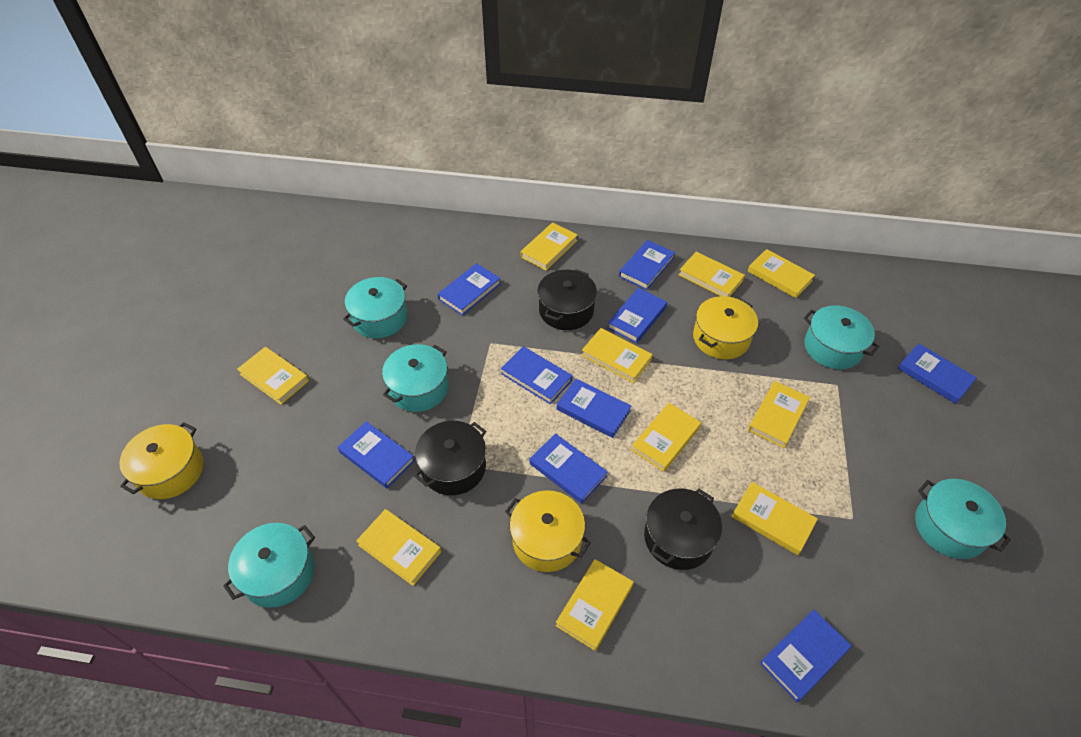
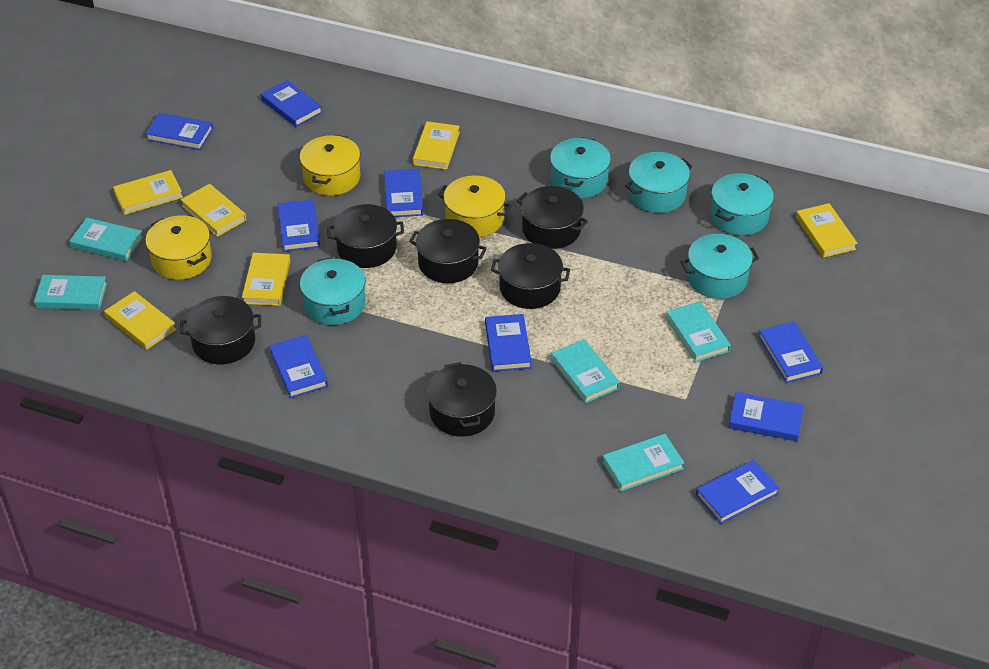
black pot: 3 -> 6
turquoise book: 0 -> 5
yellow book: 10 -> 6

